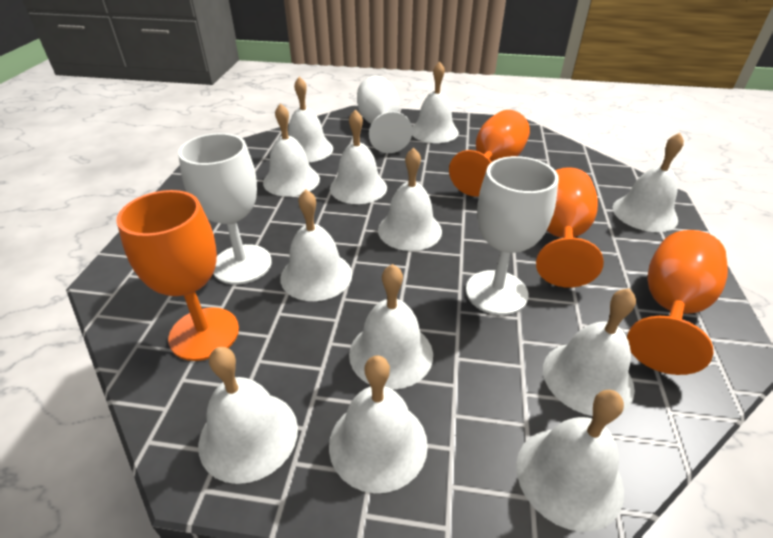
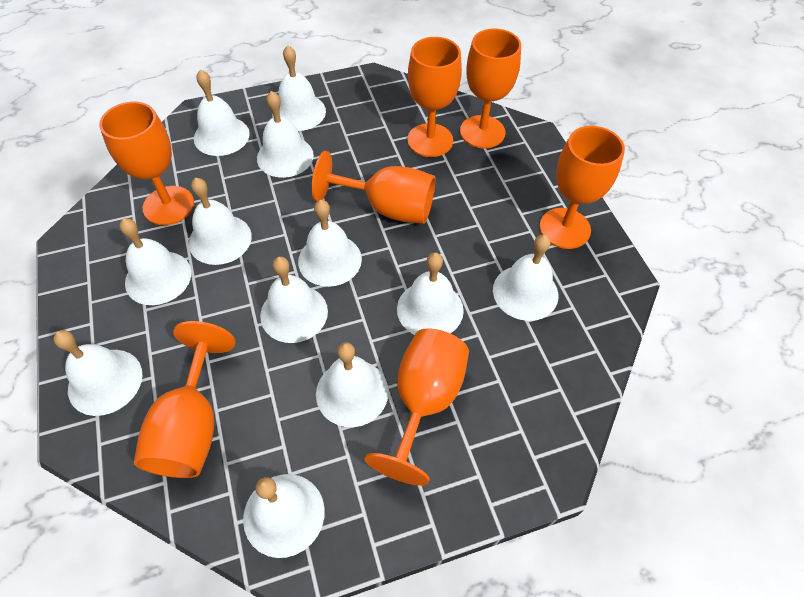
orange goblet: 4 -> 7
white goblet: 3 -> 0

